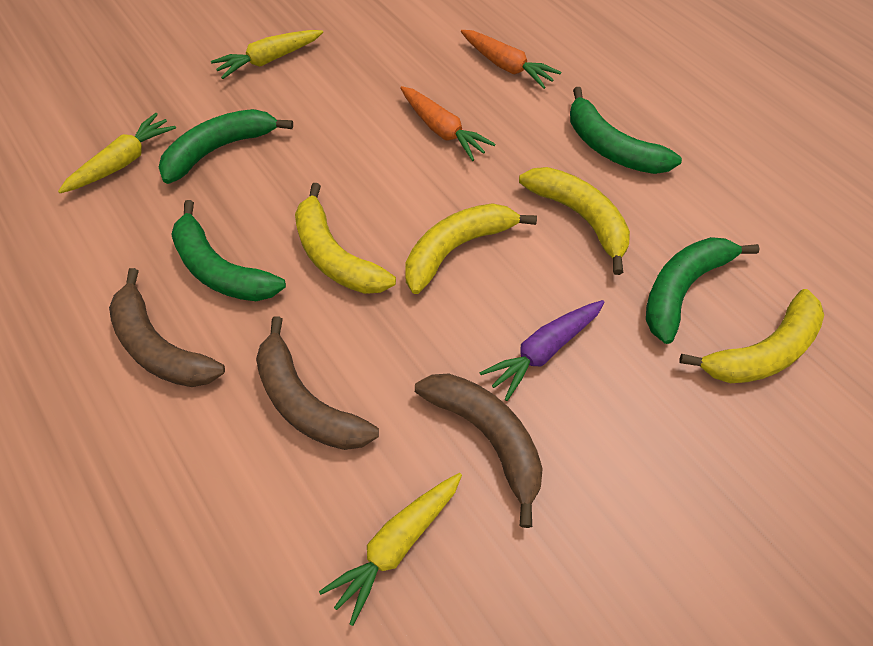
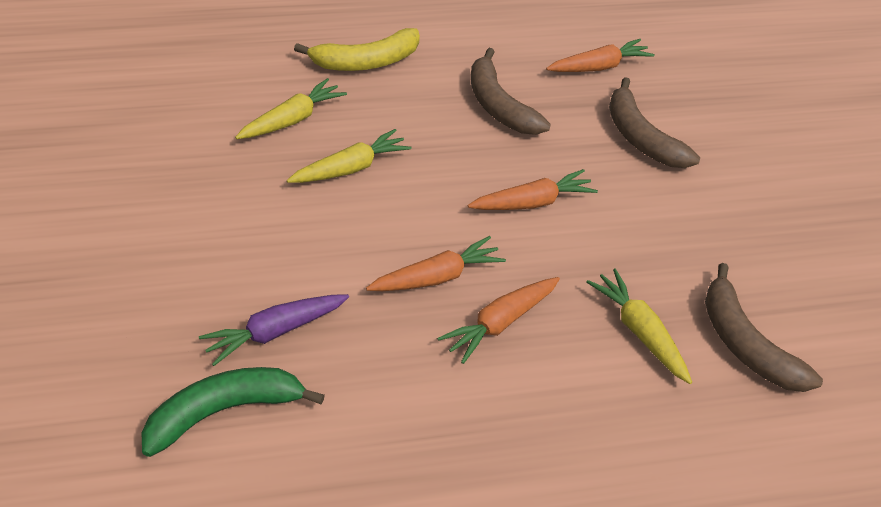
green banana: 4 -> 1
orange carrot: 2 -> 4
yellow banana: 4 -> 1

